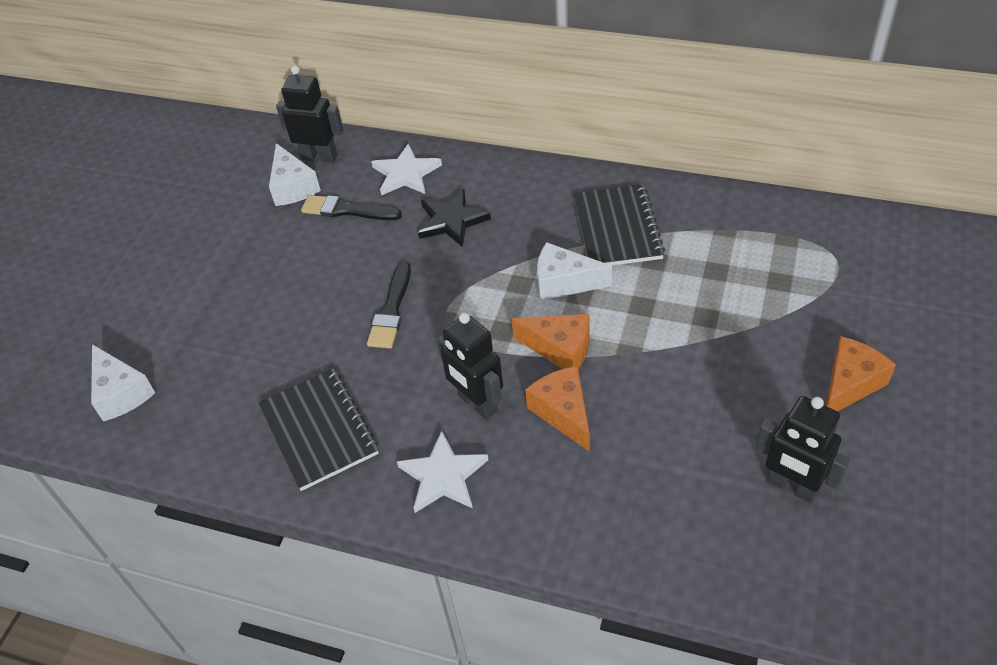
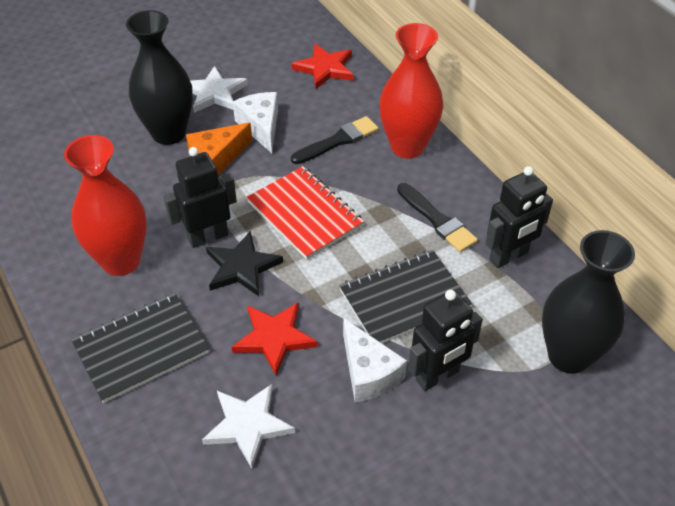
black vase: 0 -> 2
orange cheese: 3 -> 1
red notebook: 0 -> 1
red star: 0 -> 2
red vase: 0 -> 2
white cheese: 3 -> 2

